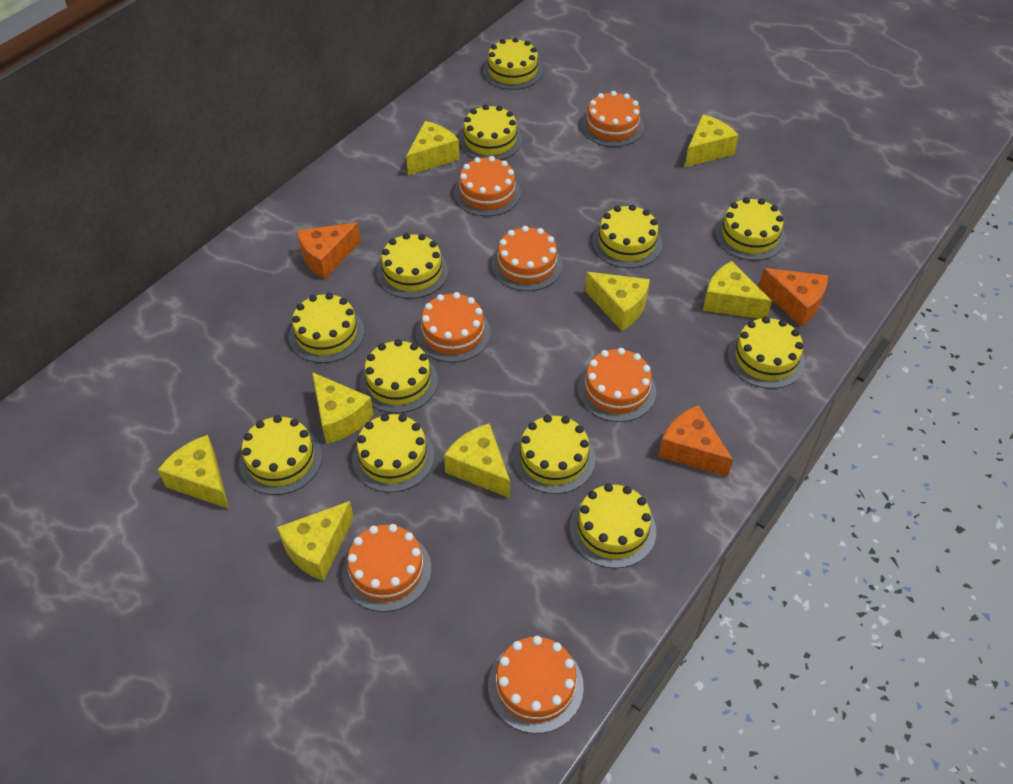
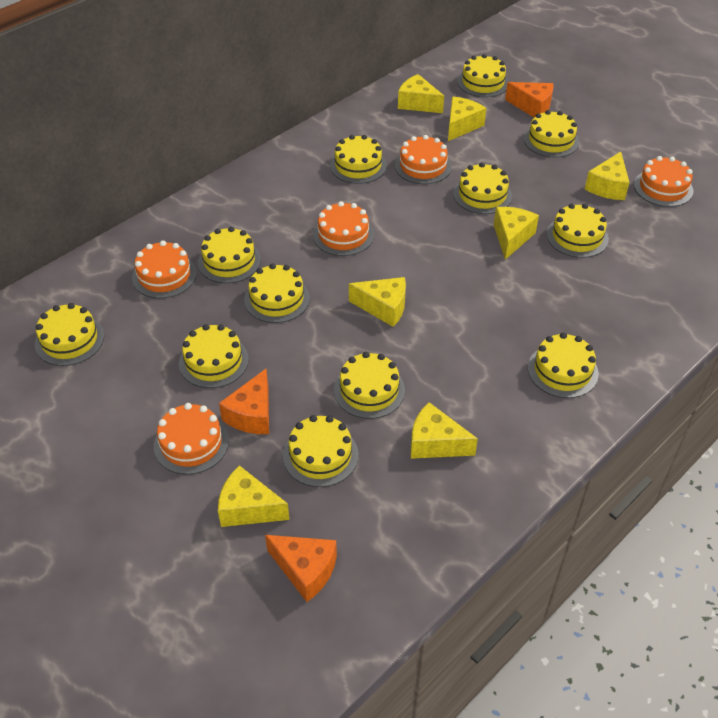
orange cake: 7 -> 5
yellow cheese: 8 -> 7

